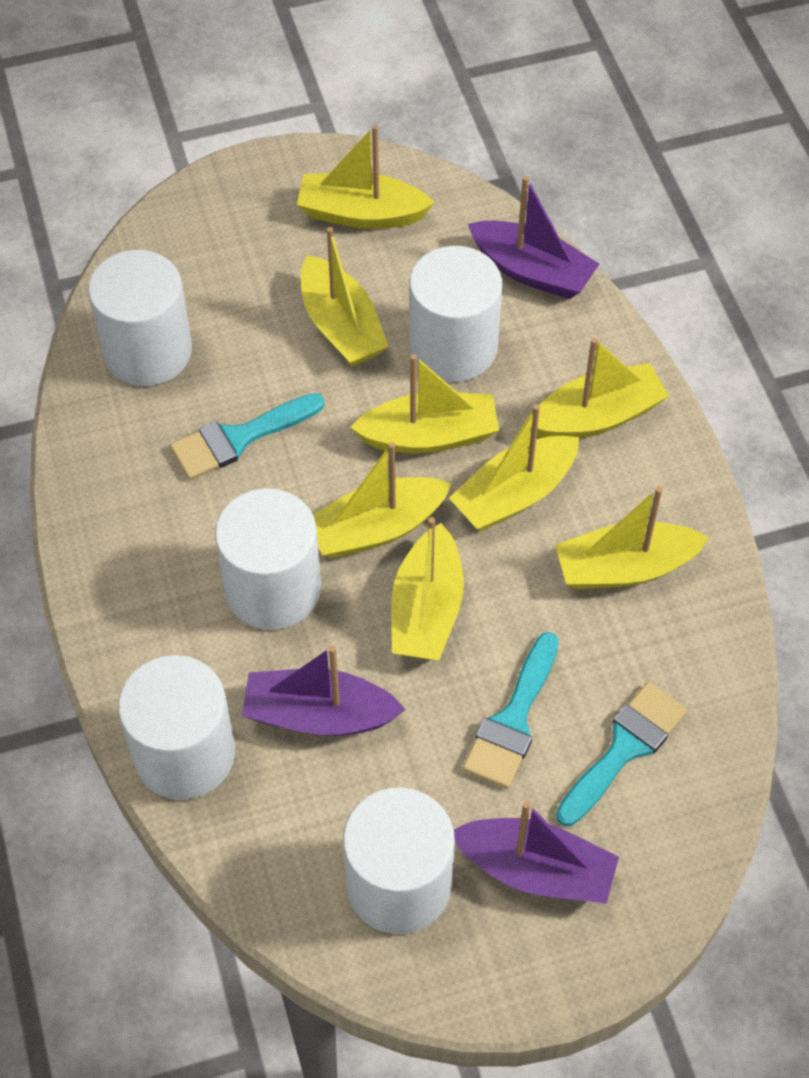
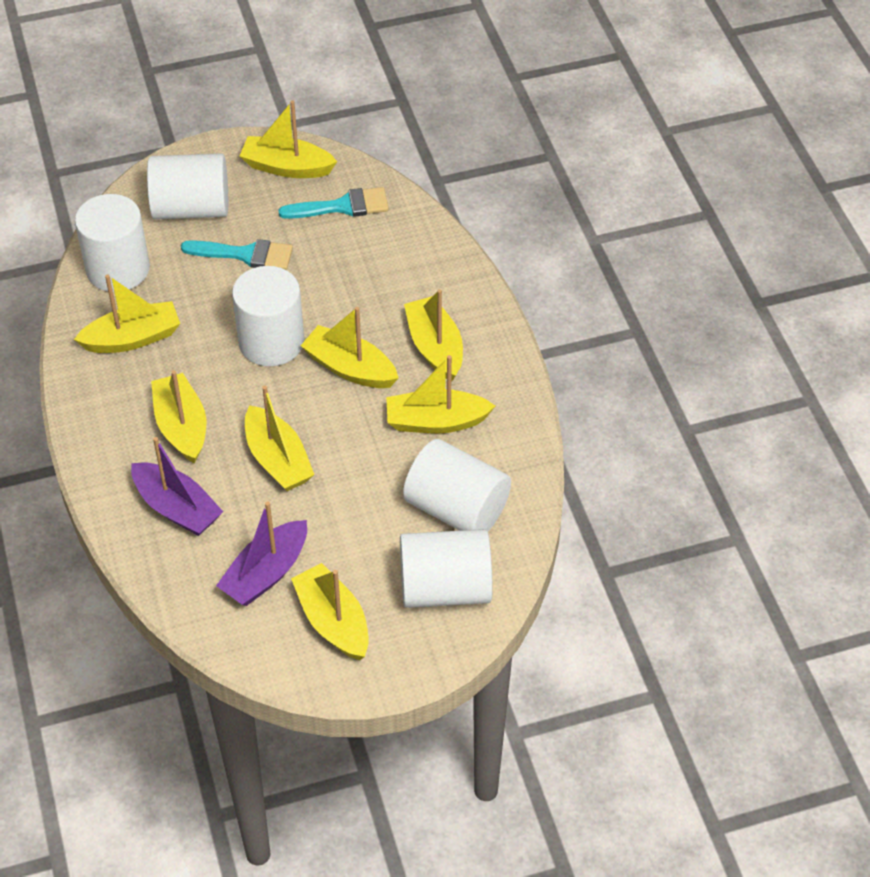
purple boat: 3 -> 2
turquoise brush: 3 -> 2

